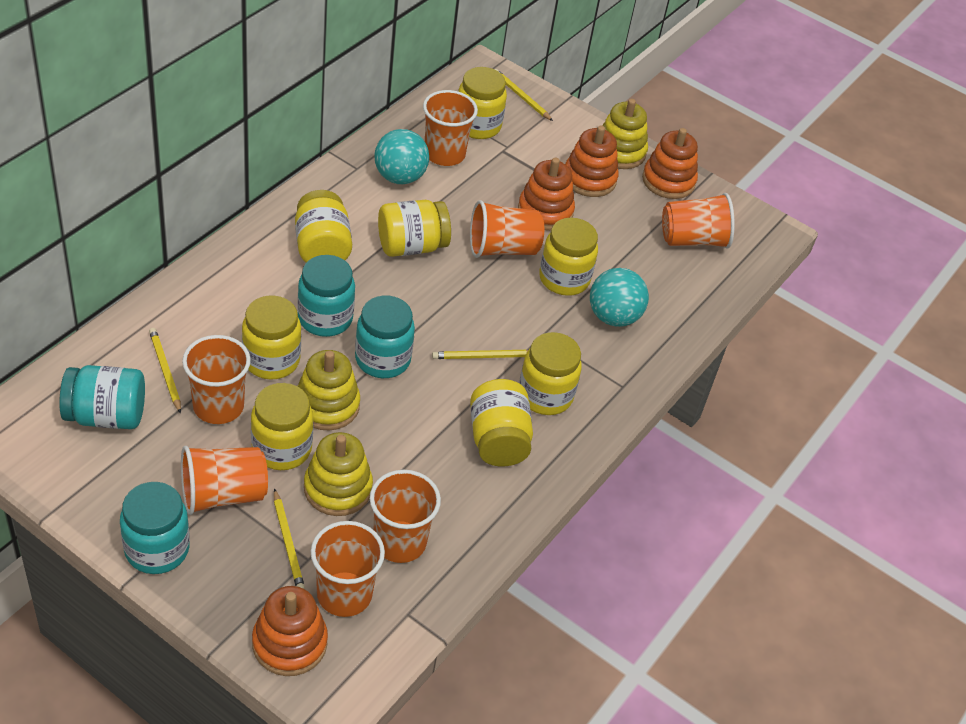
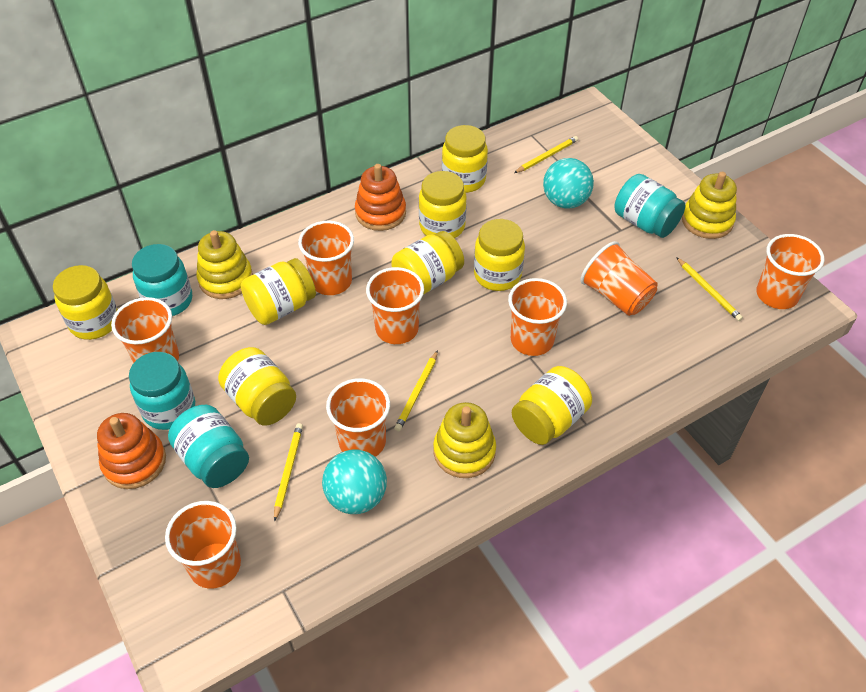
orange cup: 7 -> 8
orange stacking toy: 4 -> 2

